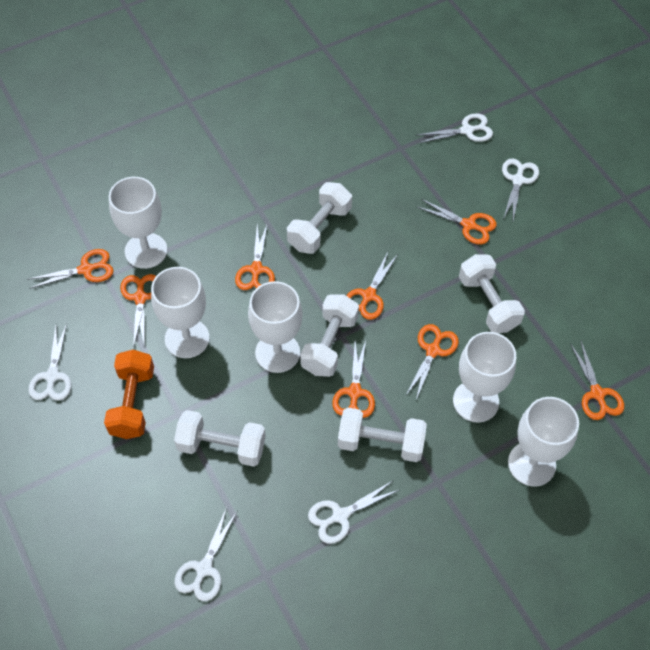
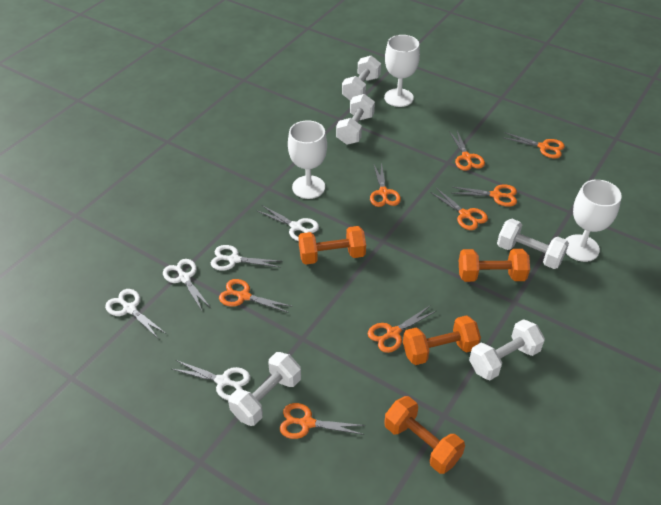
orange dumbbell: 1 -> 4
white goblet: 5 -> 3

